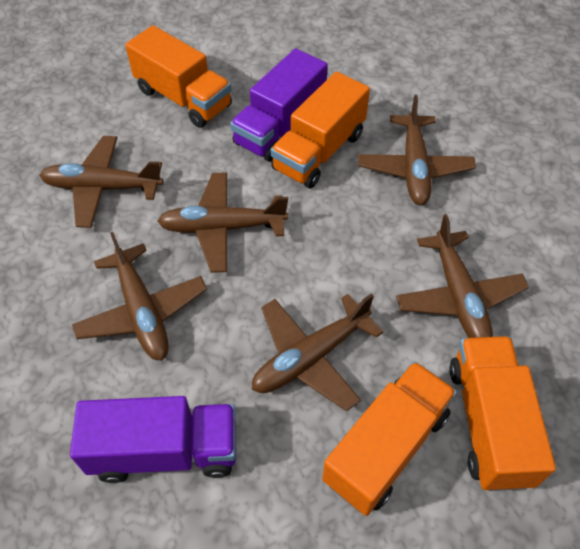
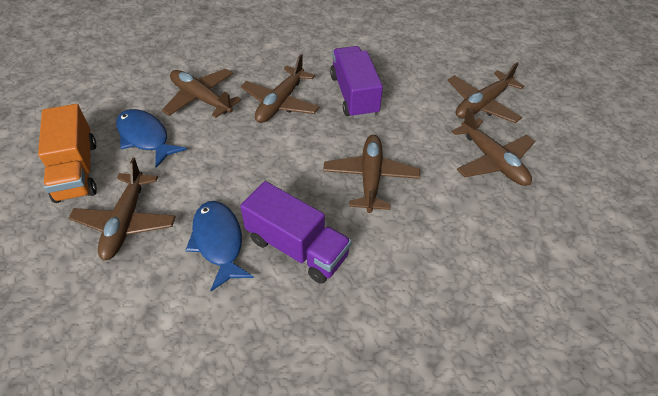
blue fish: 0 -> 2
orange truck: 4 -> 1

